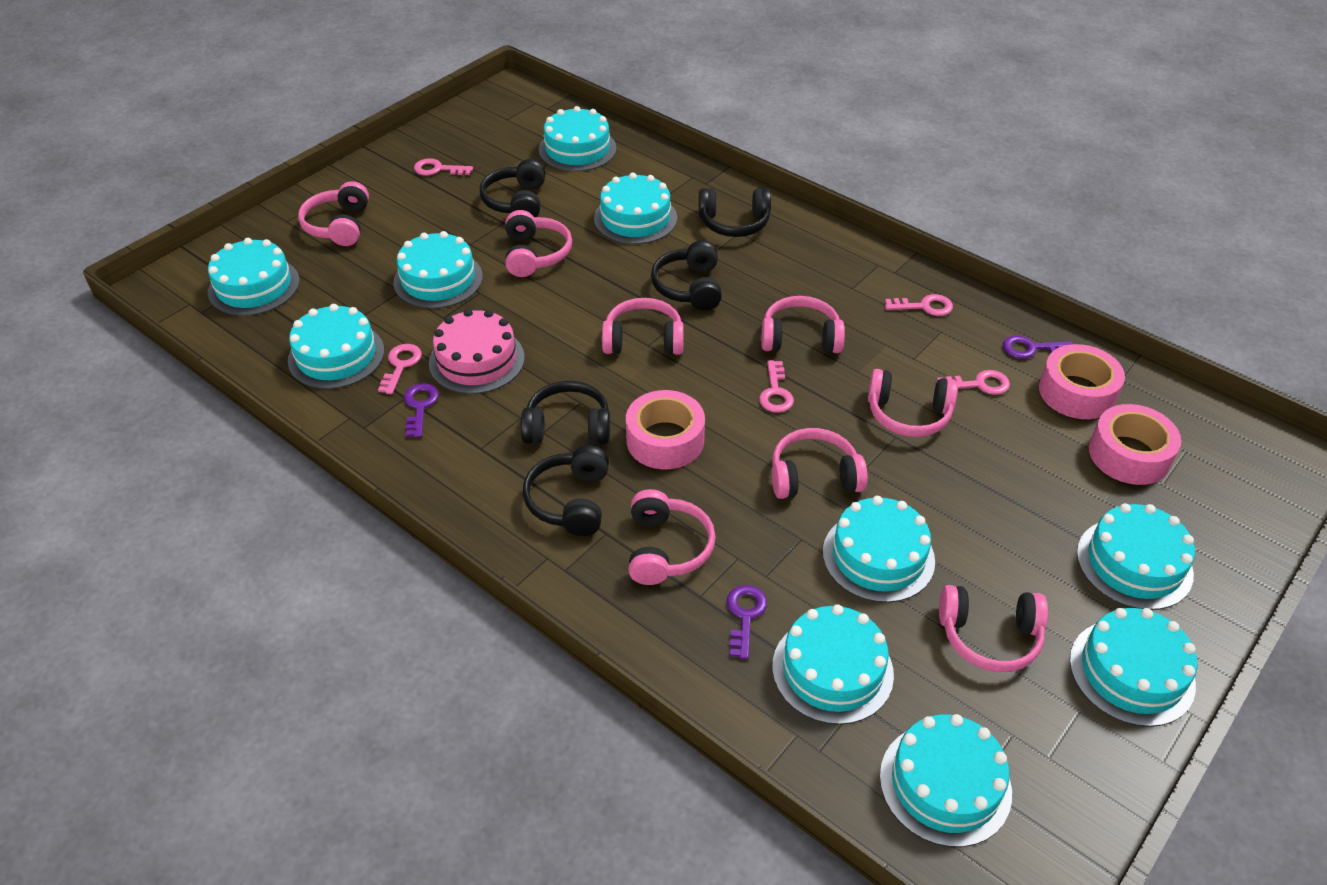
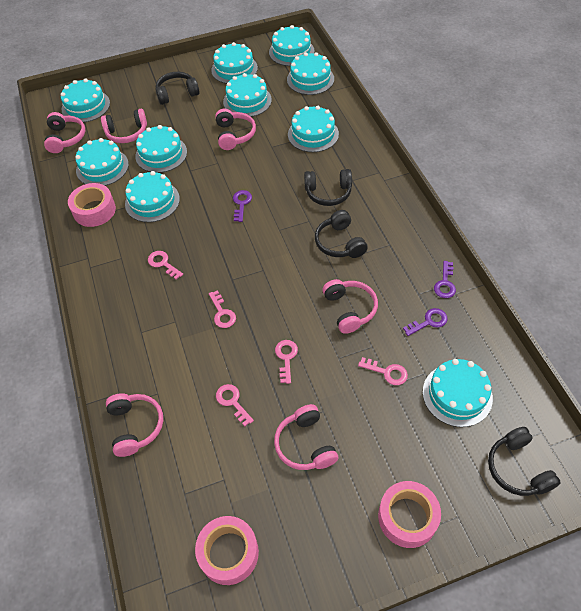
black headphones: 5 -> 4
pink cake: 1 -> 0
pink headphones: 8 -> 6

